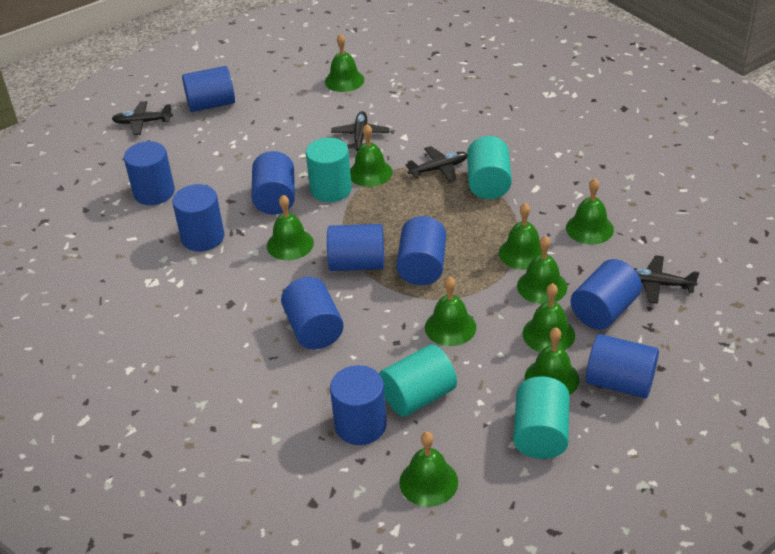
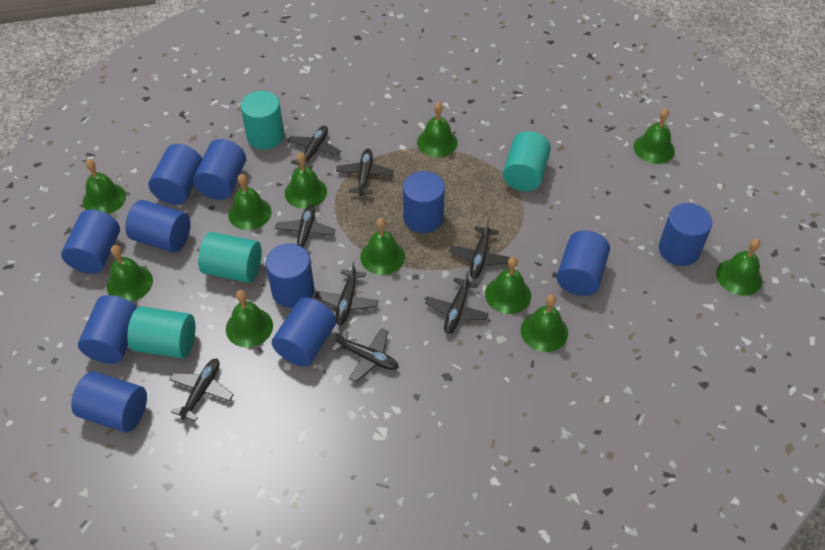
black plane: 4 -> 8
blue cylinder: 10 -> 11
green bell: 10 -> 11

